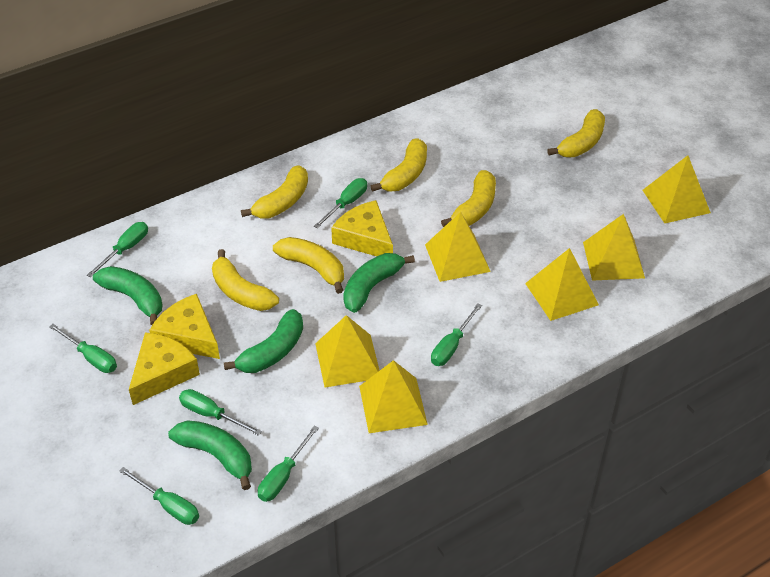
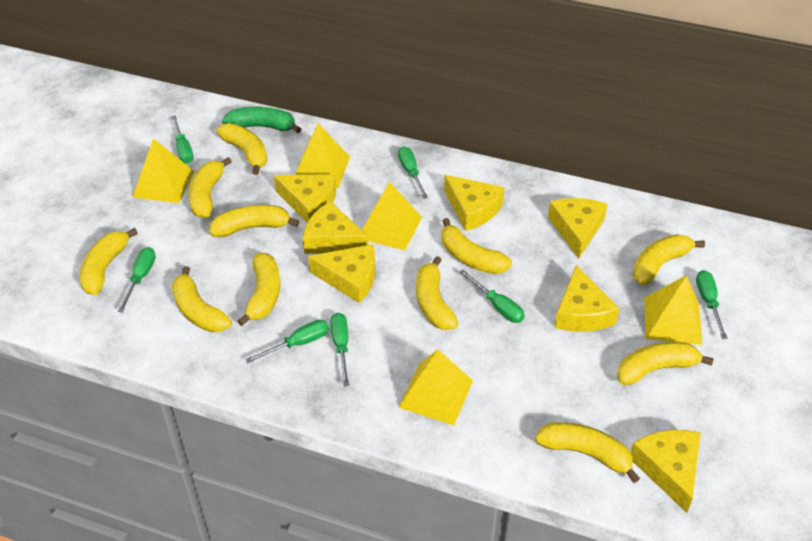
green banana: 4 -> 1
yellow banana: 6 -> 11
yellow cheese: 3 -> 7
yellow pyramid: 6 -> 5

